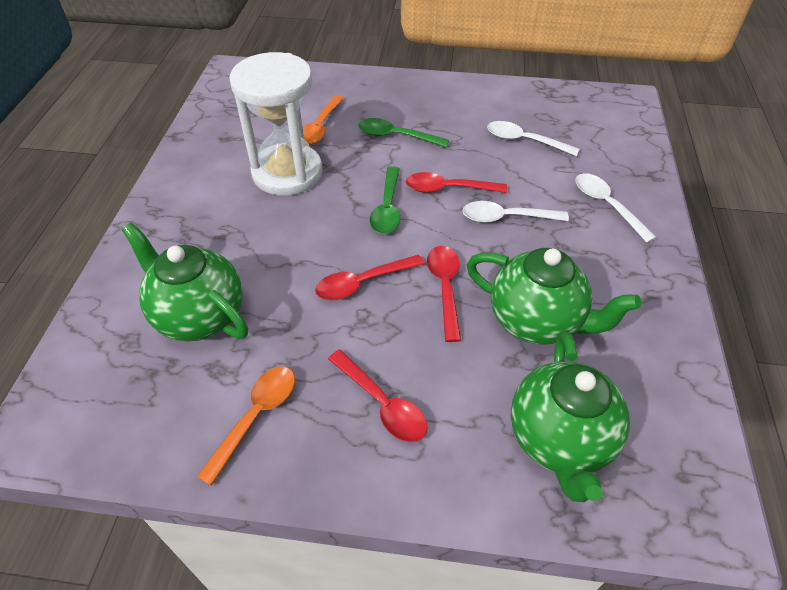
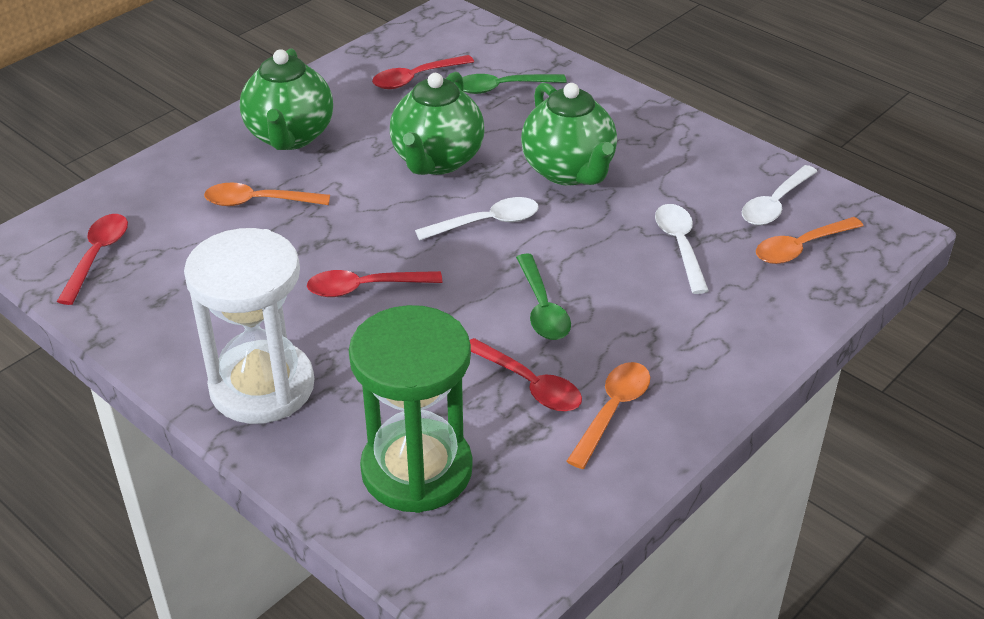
green hourglass: 0 -> 1
orange spoon: 2 -> 3

